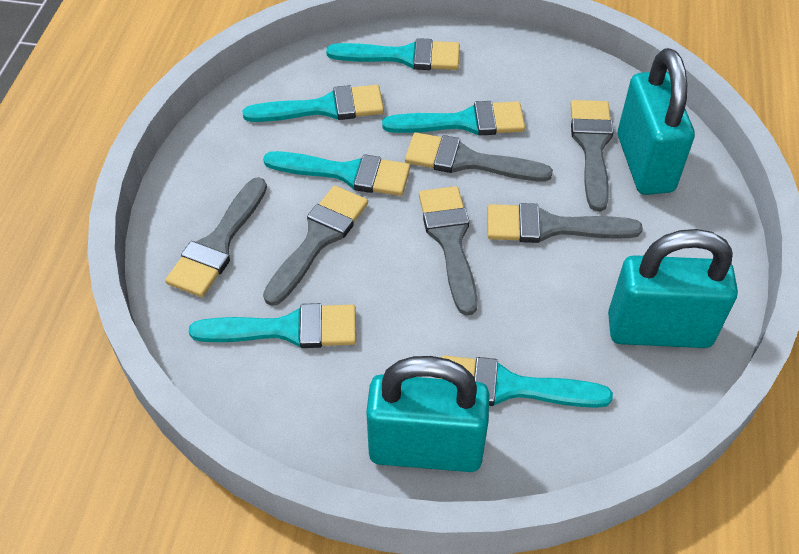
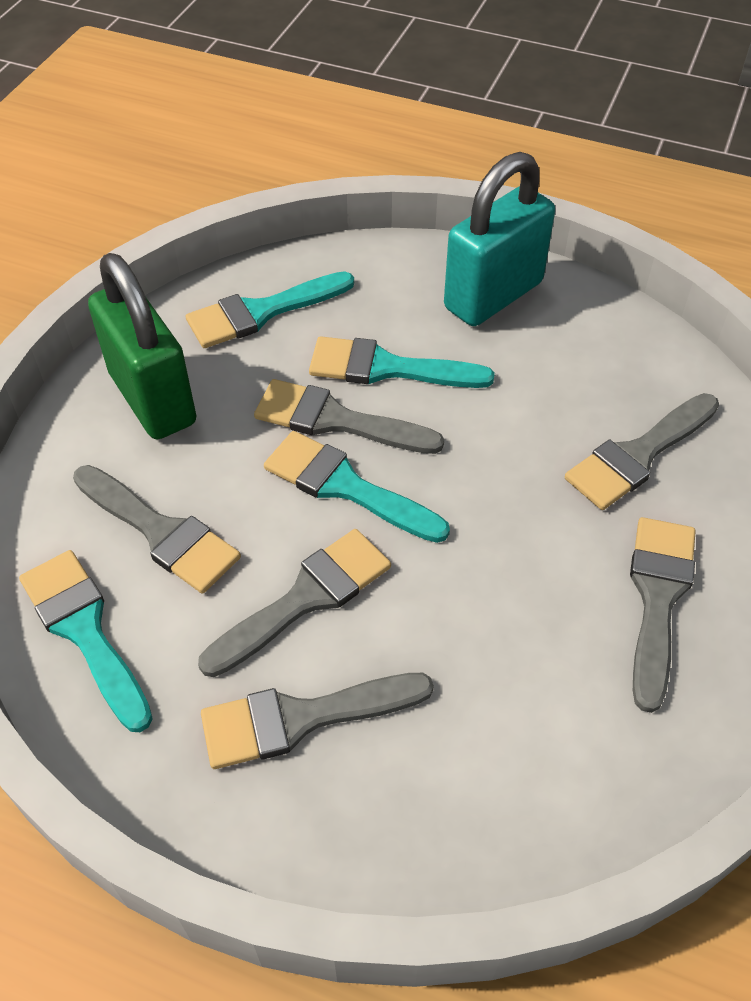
green padlock: 0 -> 1
turquoise brush: 6 -> 4
turquoise padlock: 3 -> 1

